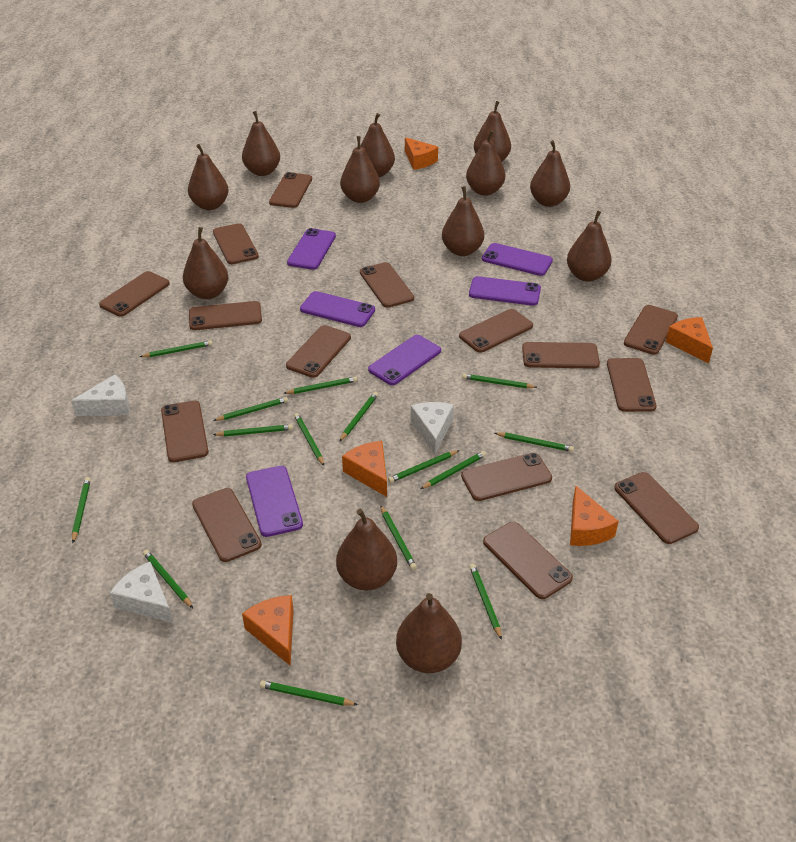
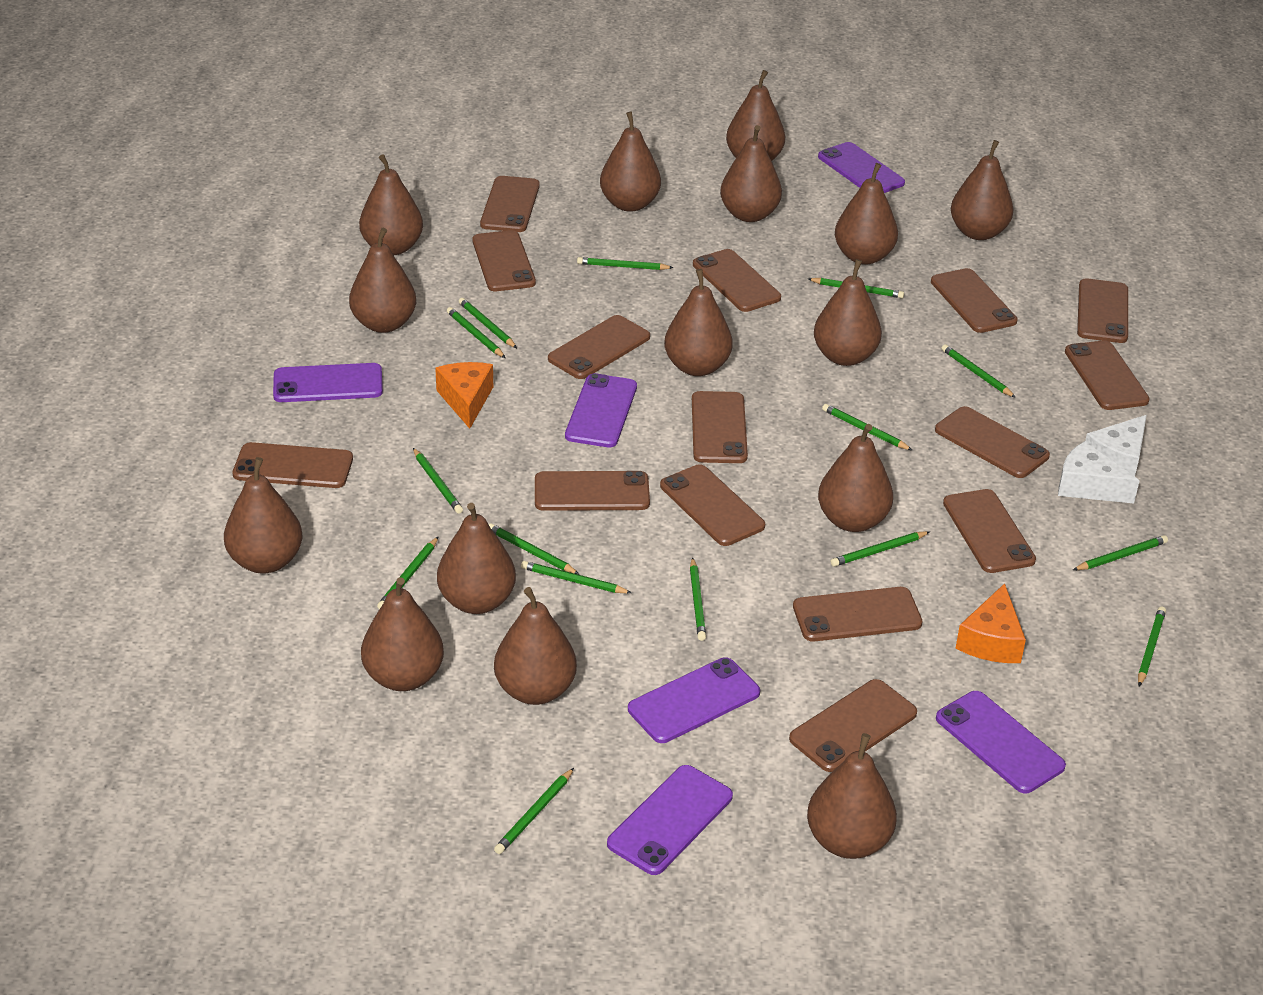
brown pear: 12 -> 15
orange cheese: 5 -> 2
white cheese: 3 -> 2

